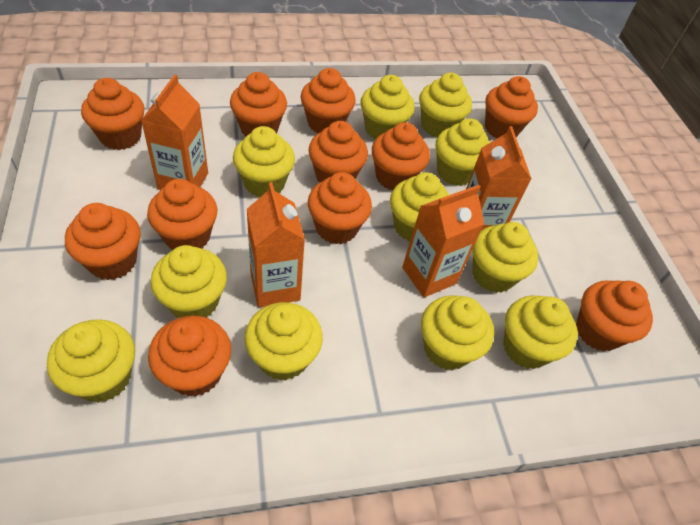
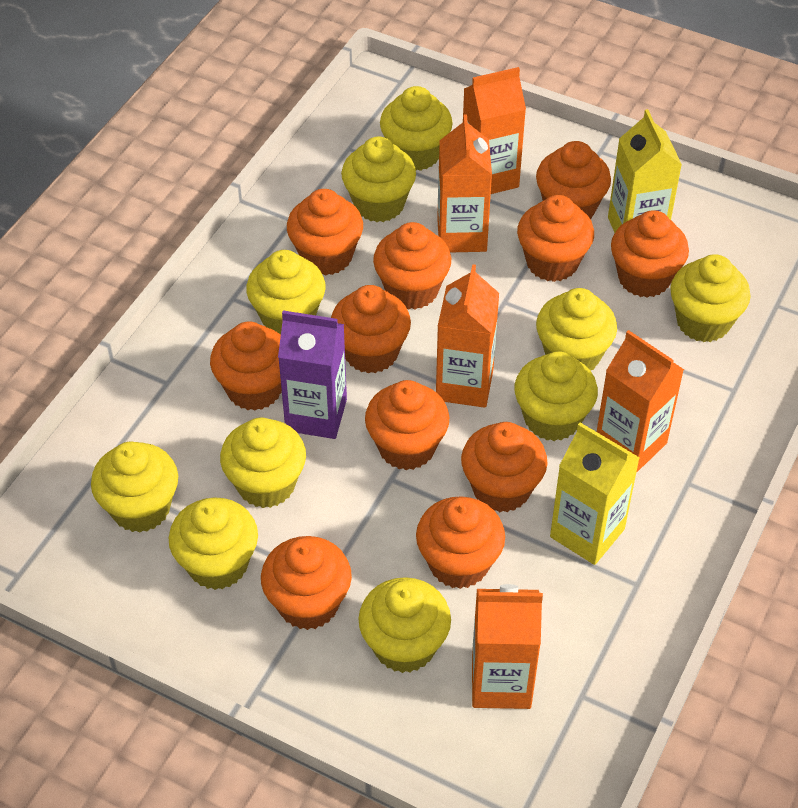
orange carton: 4 -> 5
purple carton: 0 -> 1
yellow carton: 0 -> 2
yellow cupcake: 11 -> 10

